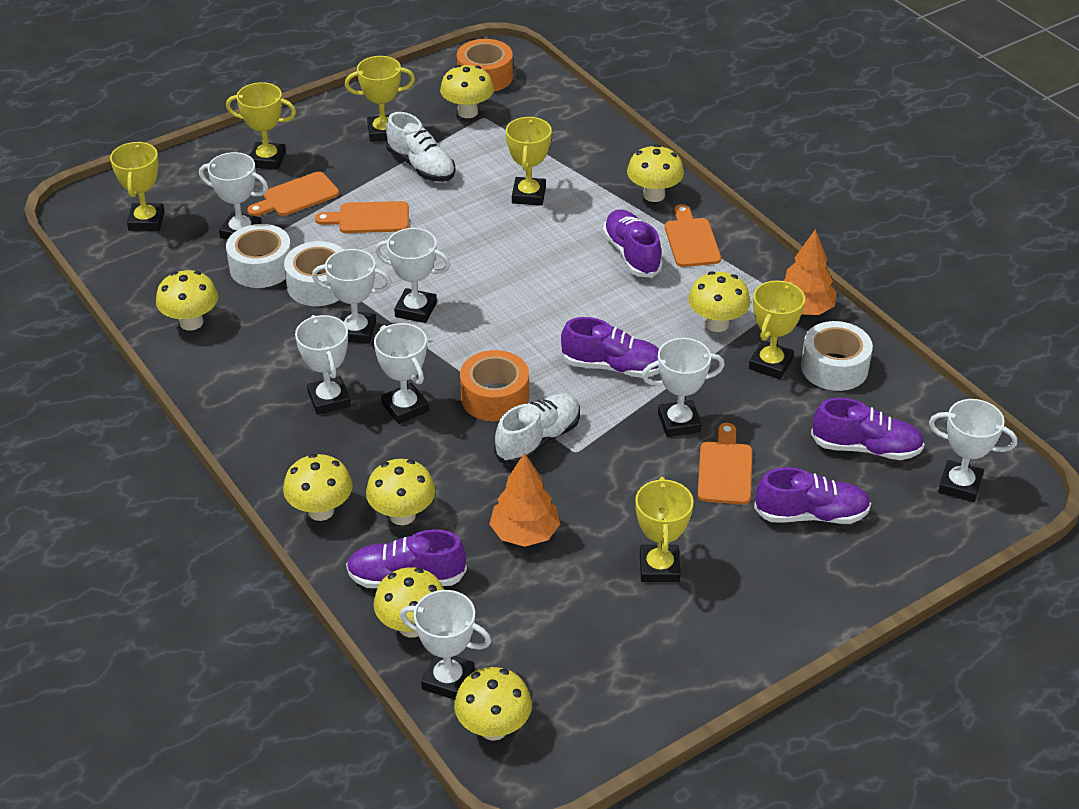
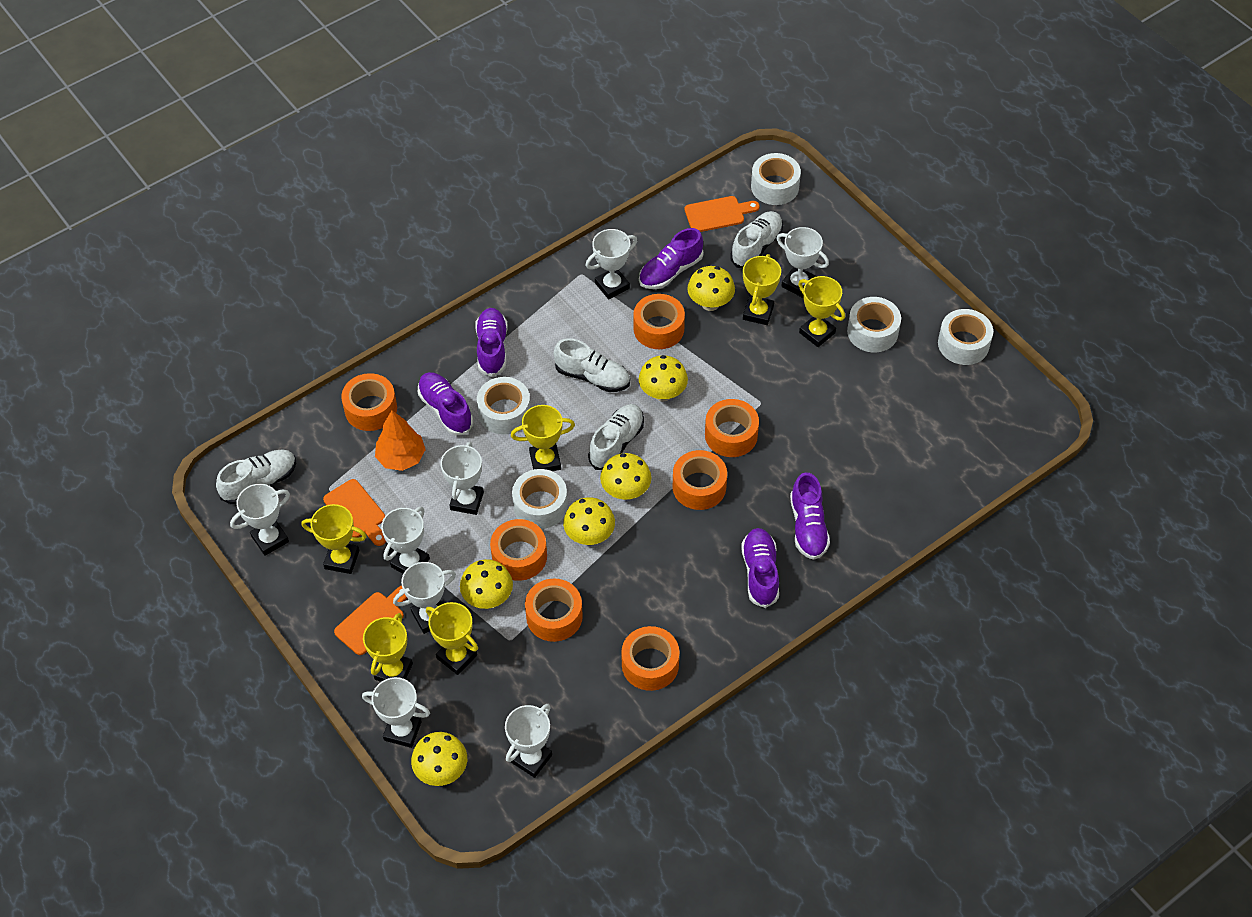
orange cutting board: 4 -> 3
orange tape: 2 -> 7
orange tree: 2 -> 1
white shoe: 2 -> 4
white tape: 3 -> 5
yellow mushroom: 8 -> 6

